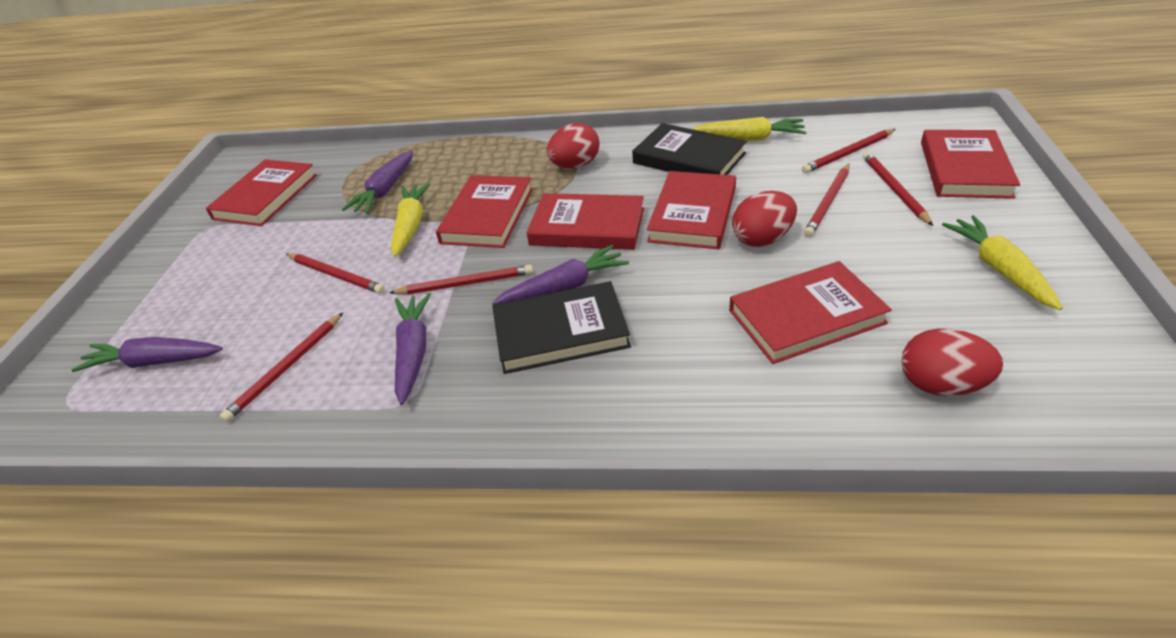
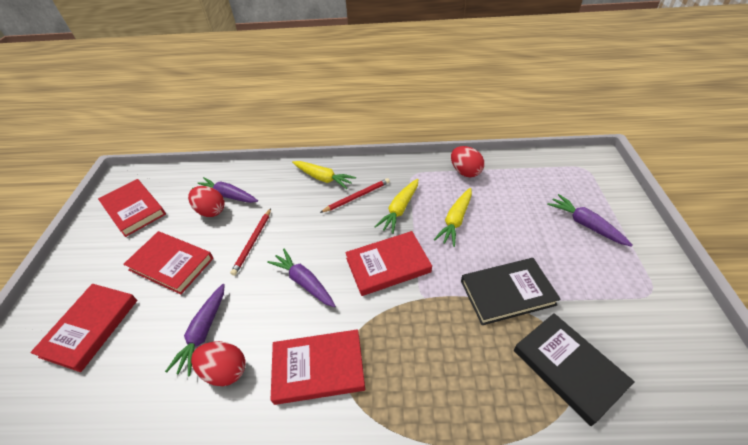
red book: 6 -> 5
red pencil: 6 -> 2

